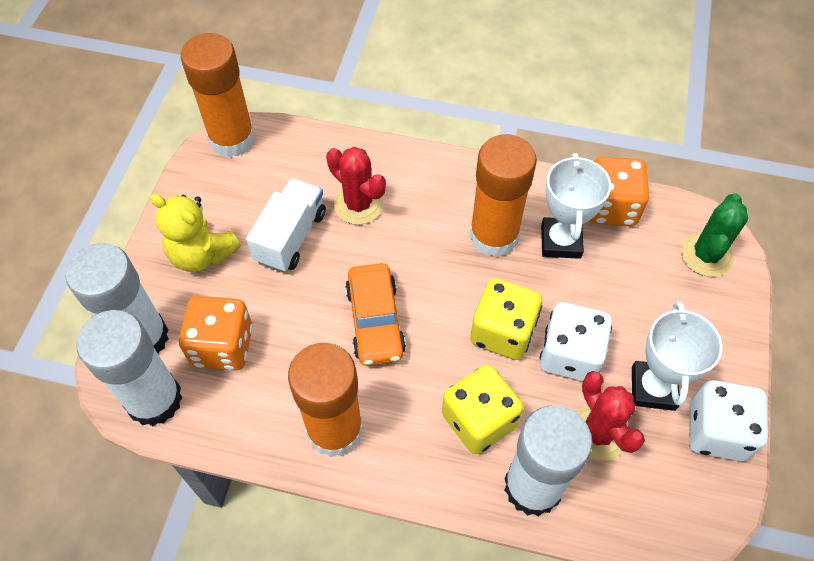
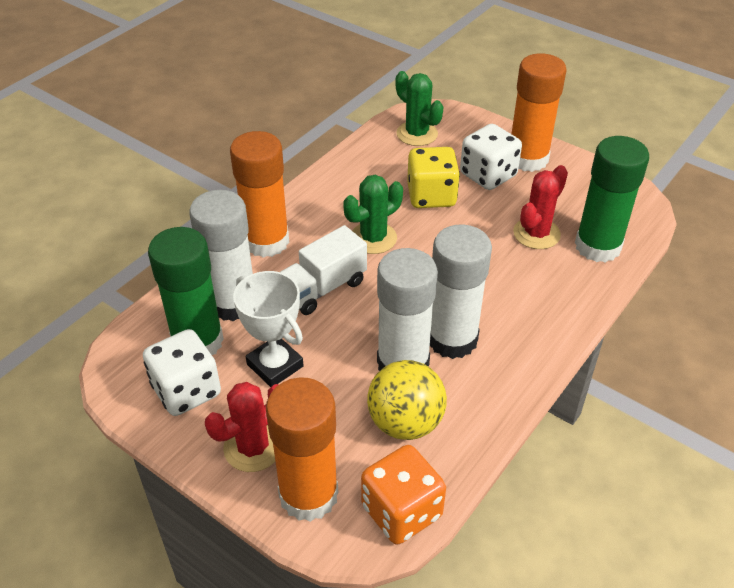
green cactus: 1 -> 2
green glue stick: 0 -> 2
orange car: 1 -> 0
orange dice: 2 -> 1
white trophy: 2 -> 1
yellow ball: 0 -> 1
yellow dice: 2 -> 1
yellow teddy bear: 1 -> 0

